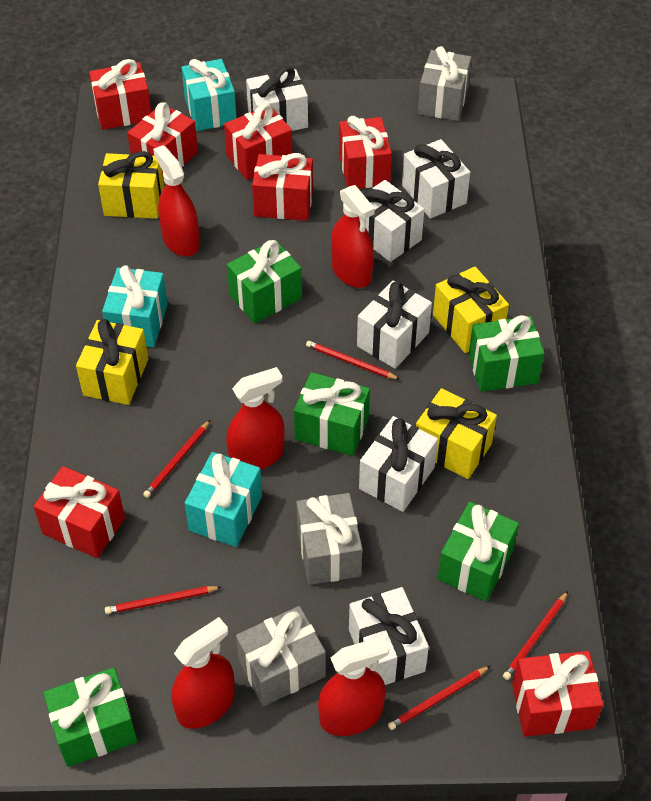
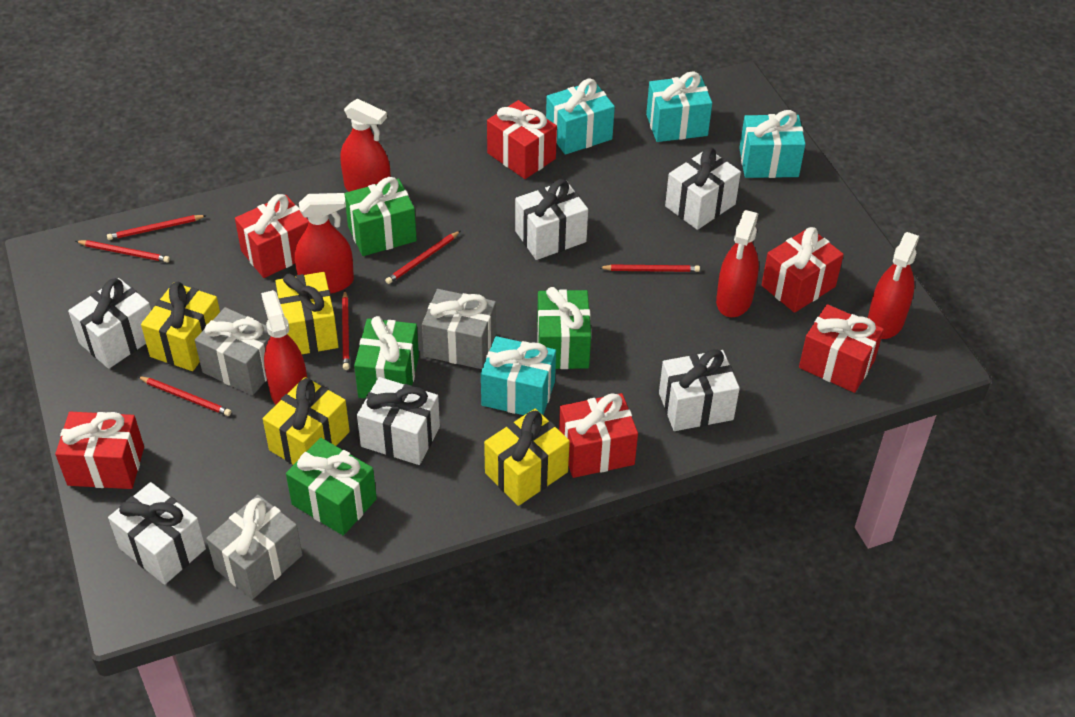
green gift: 5 -> 4
red gift: 7 -> 6
red pencil: 5 -> 6
turquoise gift: 3 -> 4

